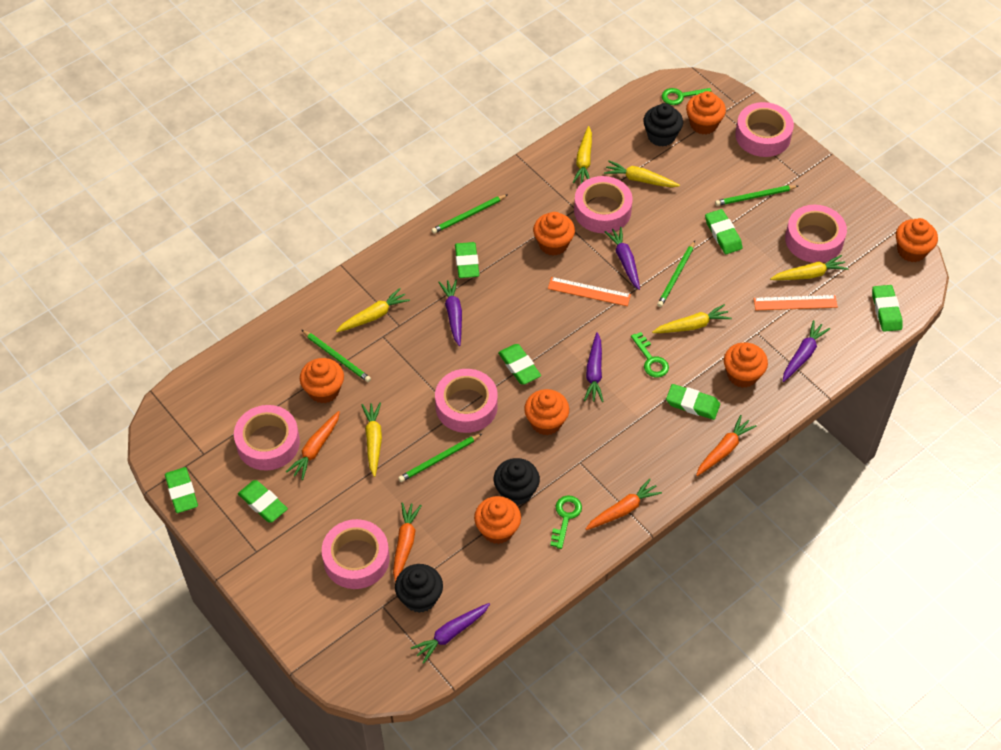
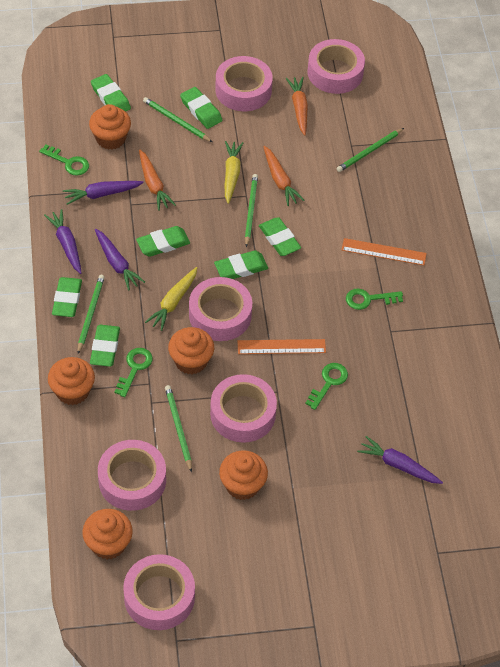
black cupcake: 3 -> 0
green key: 3 -> 4
orange carrot: 4 -> 3
orange cupcake: 7 -> 5
purple carrot: 5 -> 4
yellow carrot: 6 -> 2

